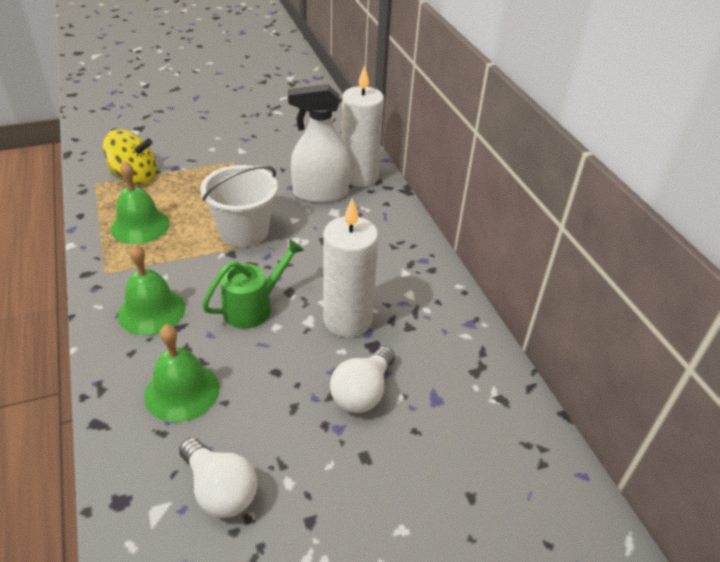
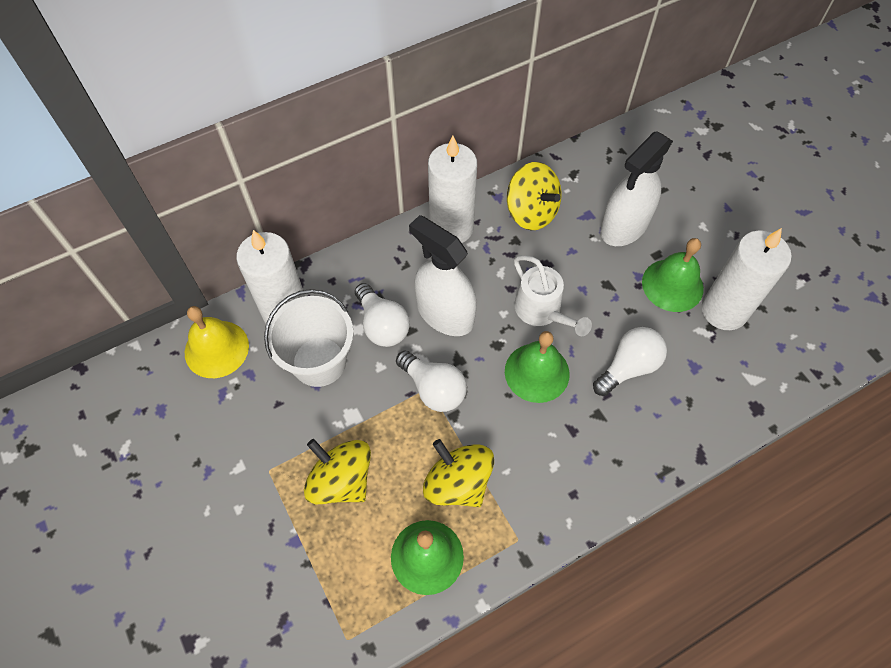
green watering can: 1 -> 0
white candle: 2 -> 3
white light bulb: 2 -> 3
white spray bottle: 1 -> 2
white watering can: 0 -> 1
yellow bell: 0 -> 1
yellow spinning top: 1 -> 3

